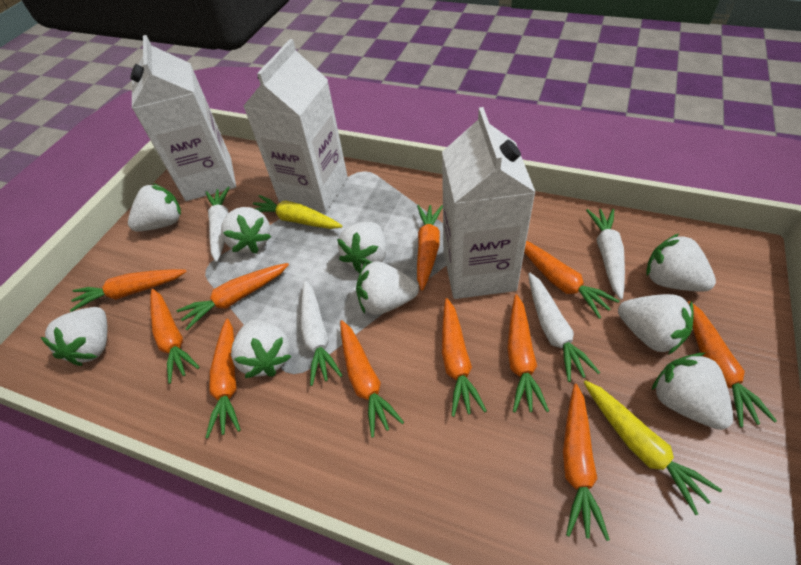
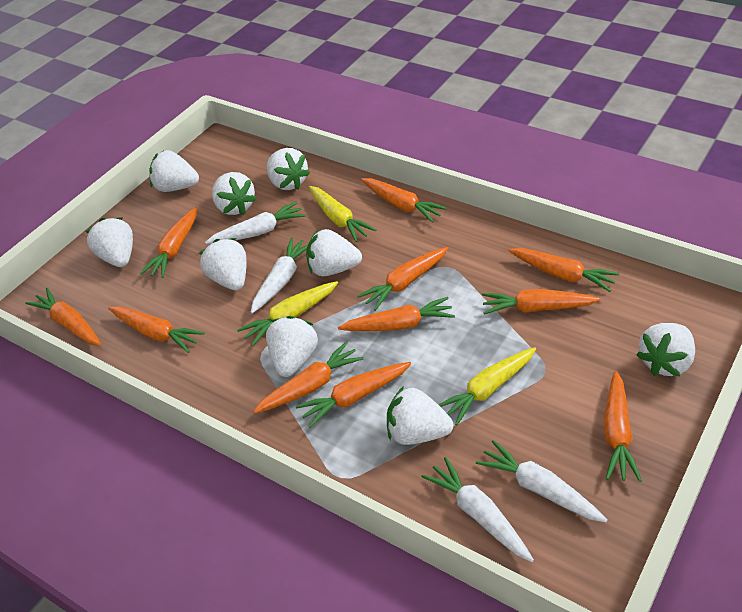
white carton: 3 -> 0
yellow carrot: 2 -> 3

